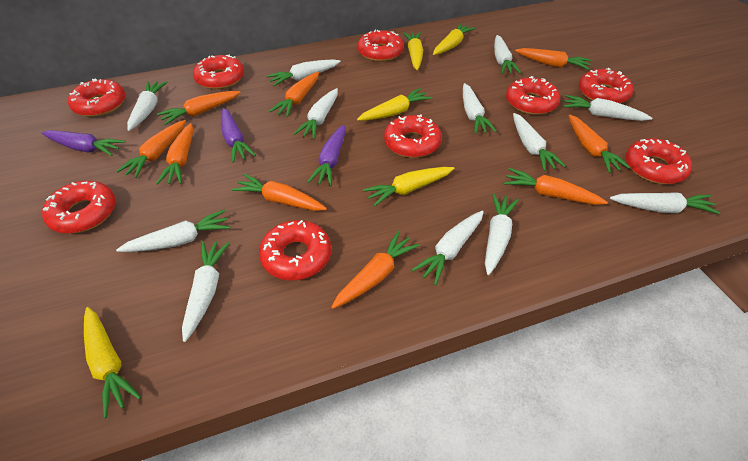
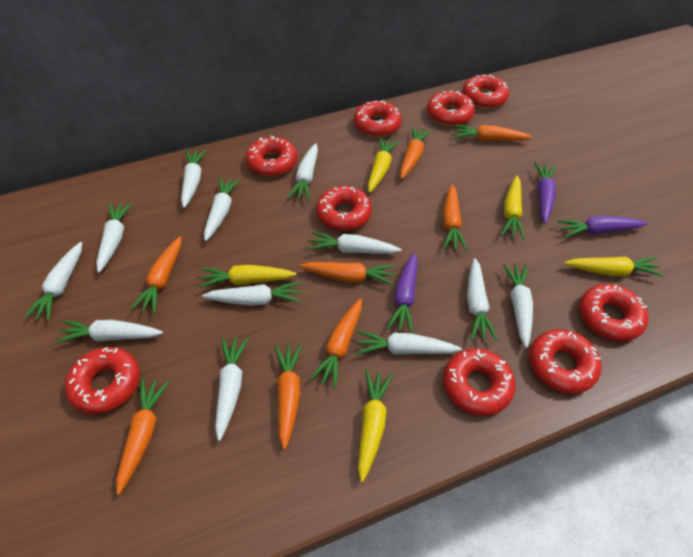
orange carrot: 9 -> 8

